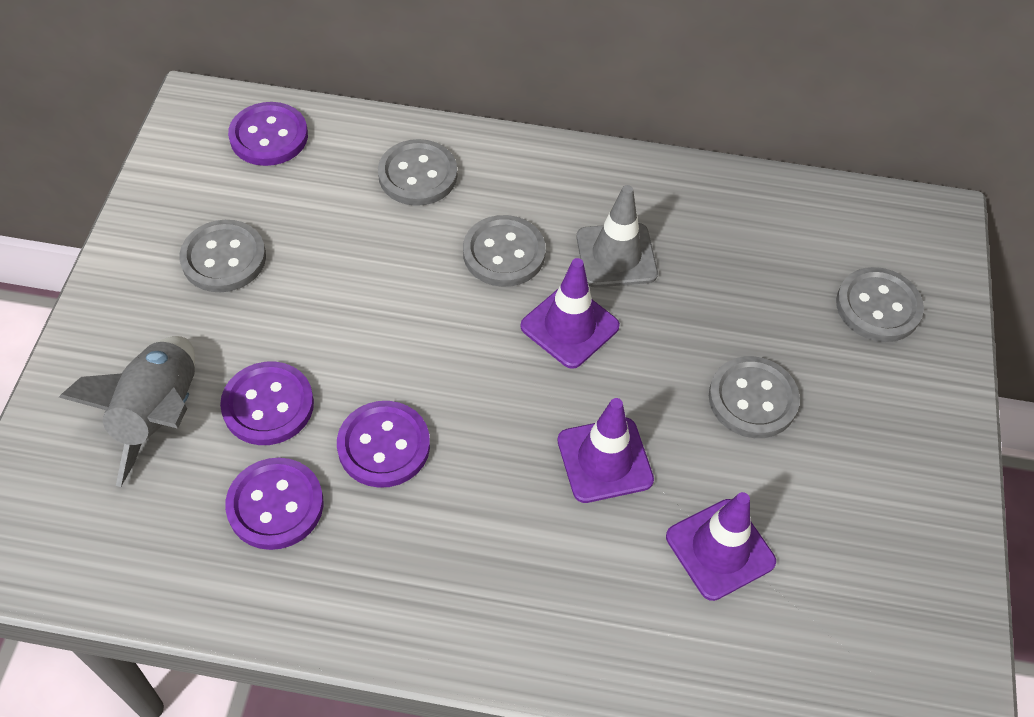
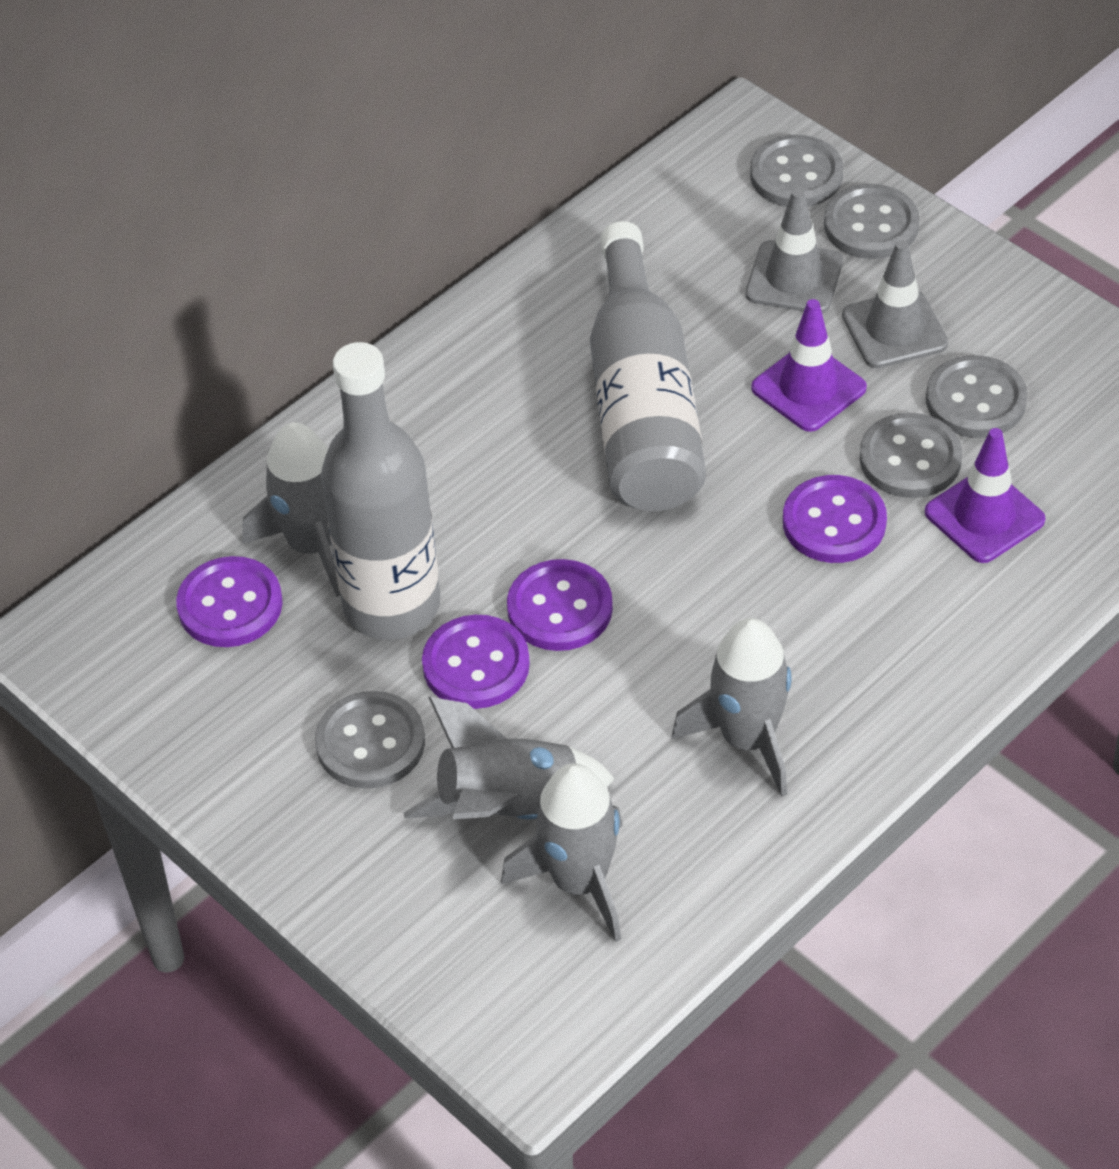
grey bottle: 0 -> 2
grey rocket: 1 -> 4
grey traffic cone: 1 -> 2
purple traffic cone: 3 -> 2

